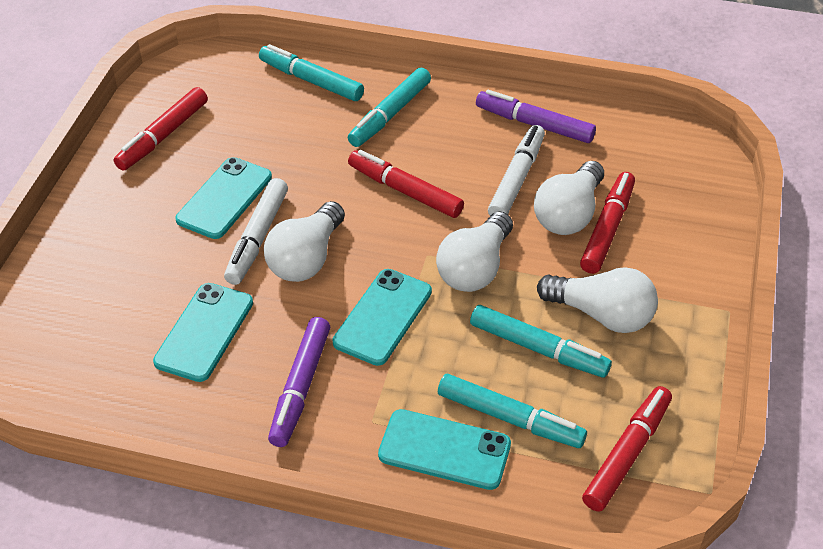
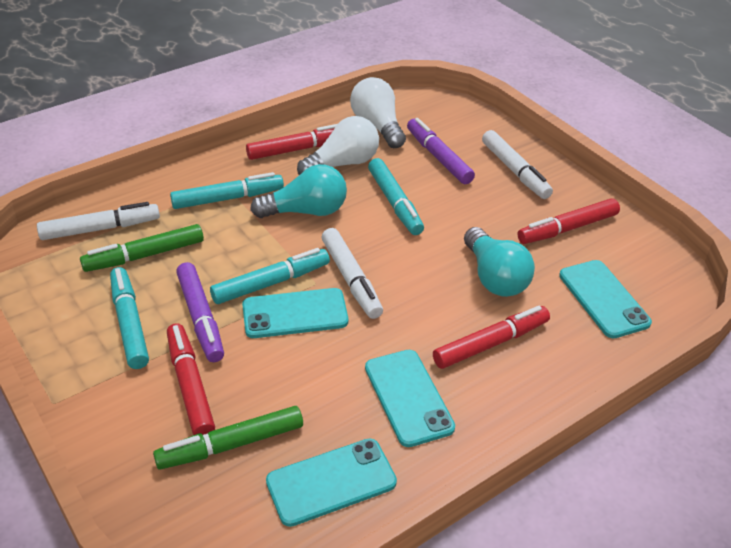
green marker: 0 -> 2
turquoise light bulb: 0 -> 2
white light bulb: 4 -> 2
white marker: 2 -> 3

